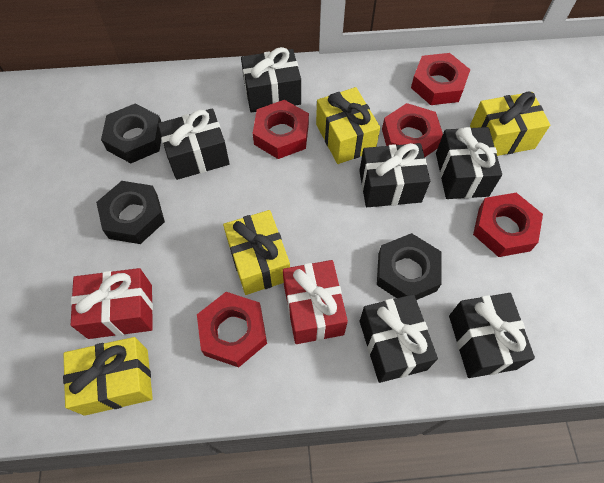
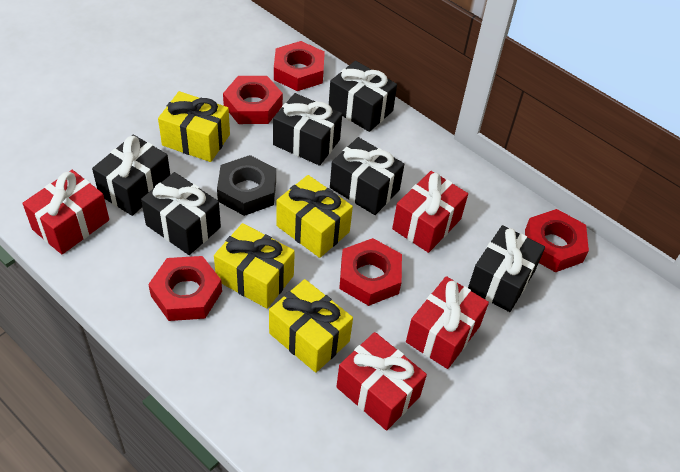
black nut: 3 -> 1
red gift: 2 -> 4

